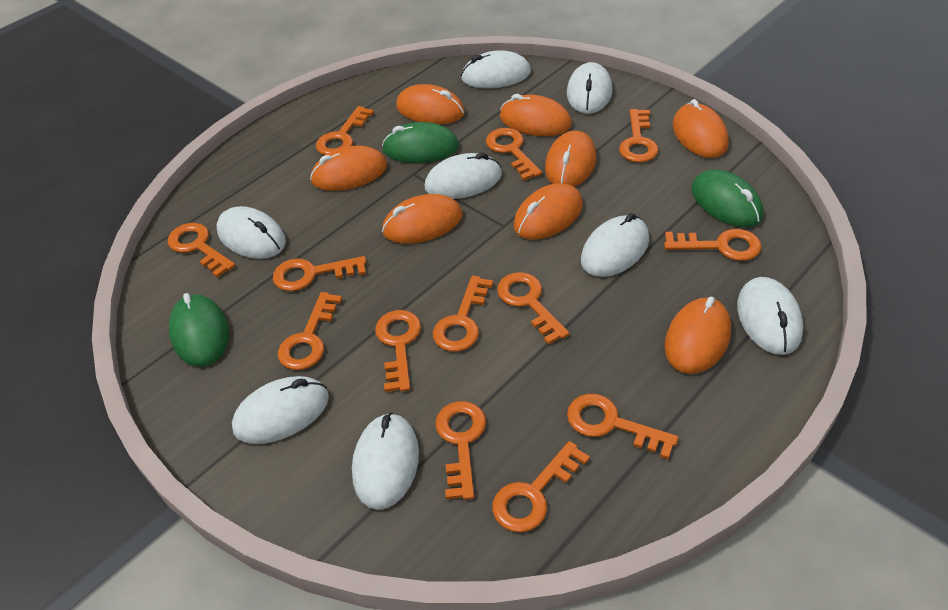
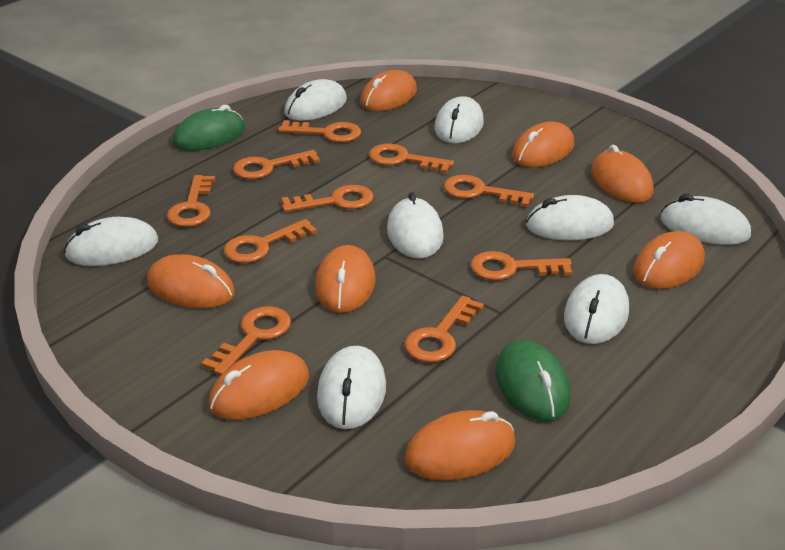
green mouse: 3 -> 2
orange key: 13 -> 10

